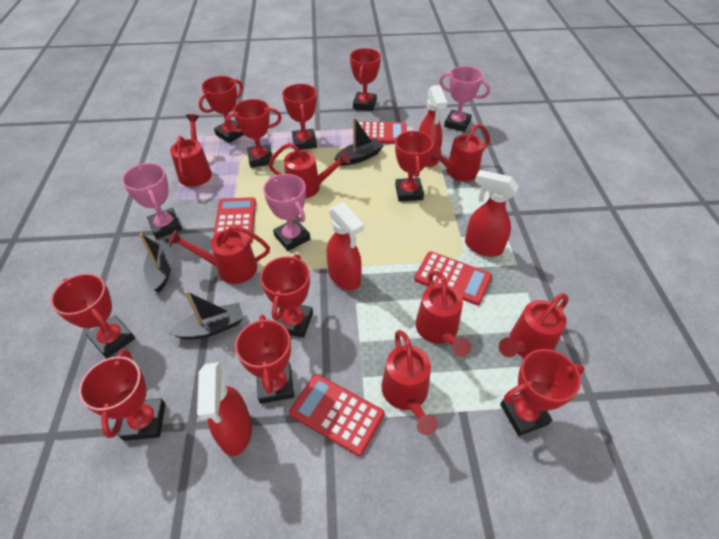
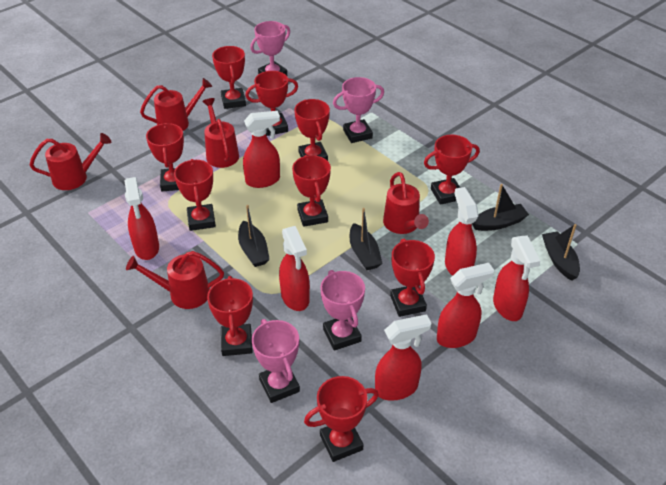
black boat: 3 -> 4
pink trophy: 3 -> 4
red calculator: 4 -> 0
red spray bottle: 4 -> 7
red watering can: 7 -> 5

